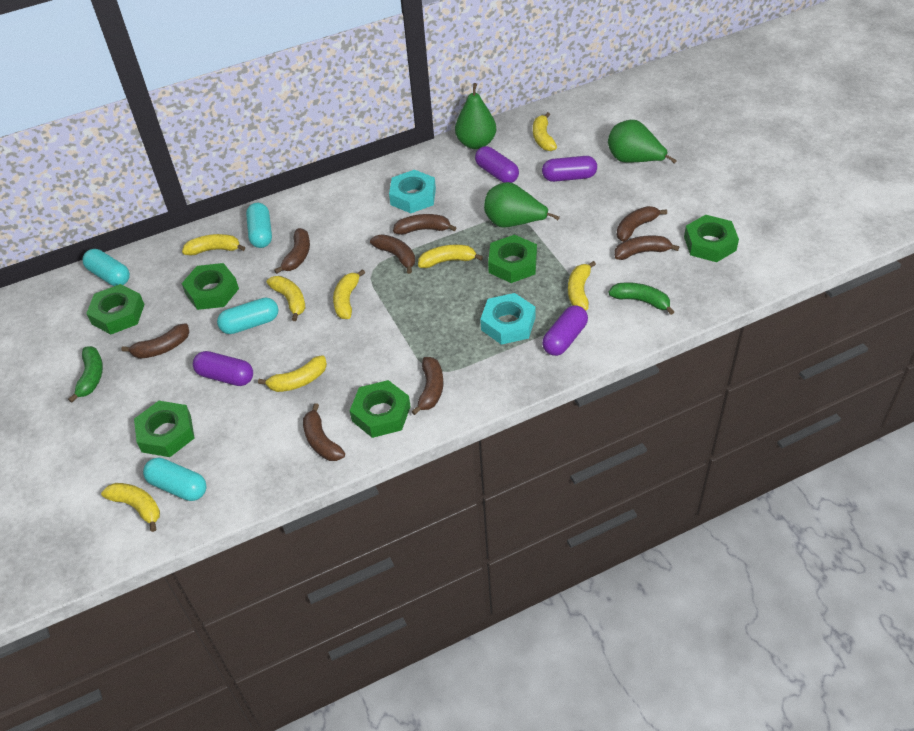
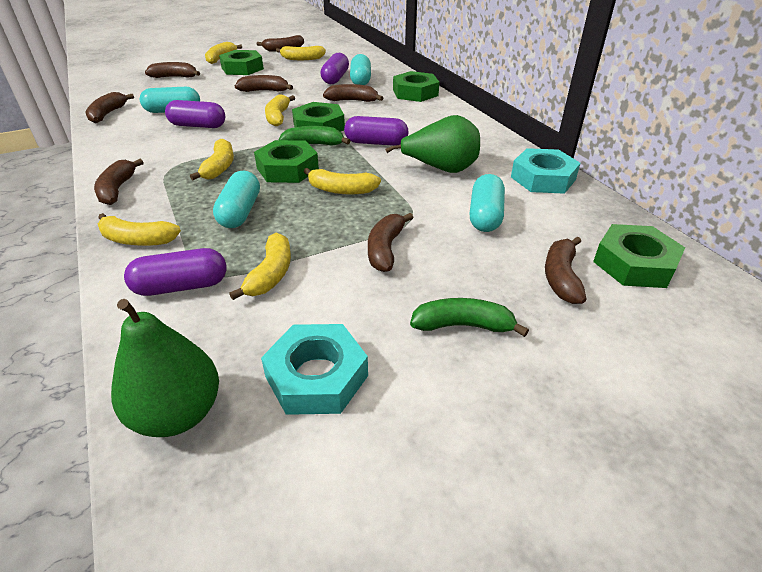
green nut: 6 -> 5
green pear: 3 -> 2
yellow banana: 8 -> 7

